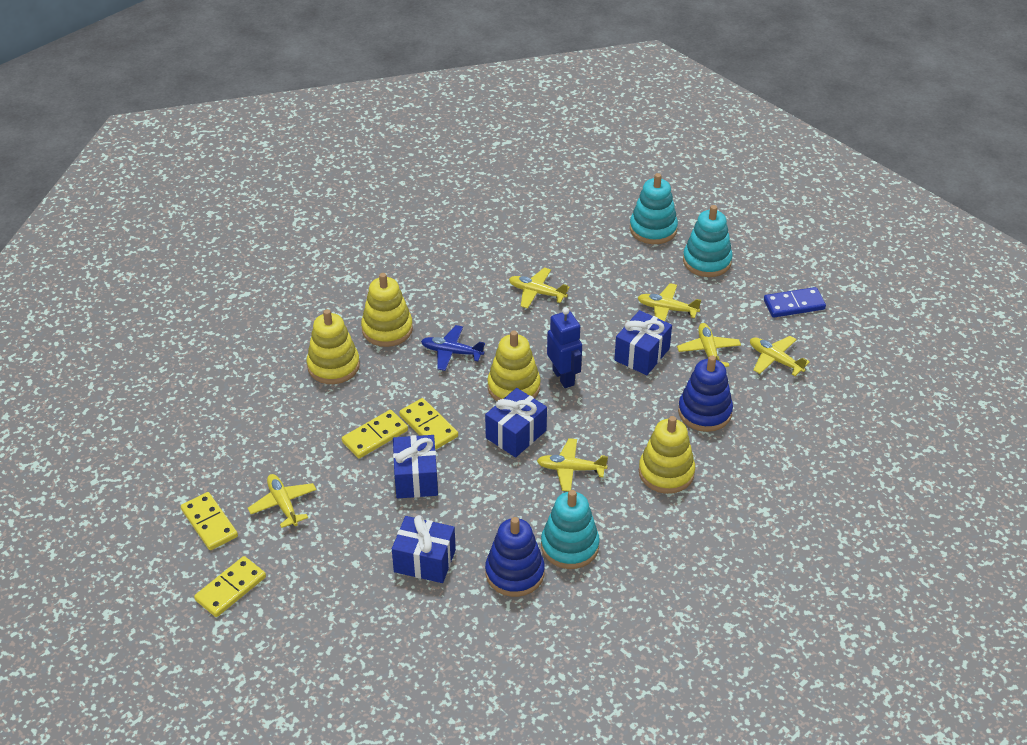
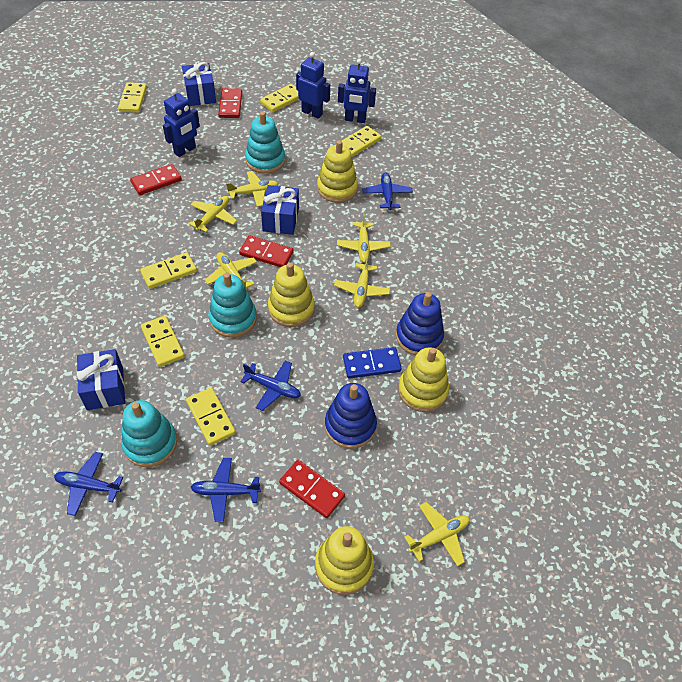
blue gift: 4 -> 3
blue plane: 1 -> 4
blue robot: 1 -> 3
red domino: 0 -> 4
yellow domino: 4 -> 6

